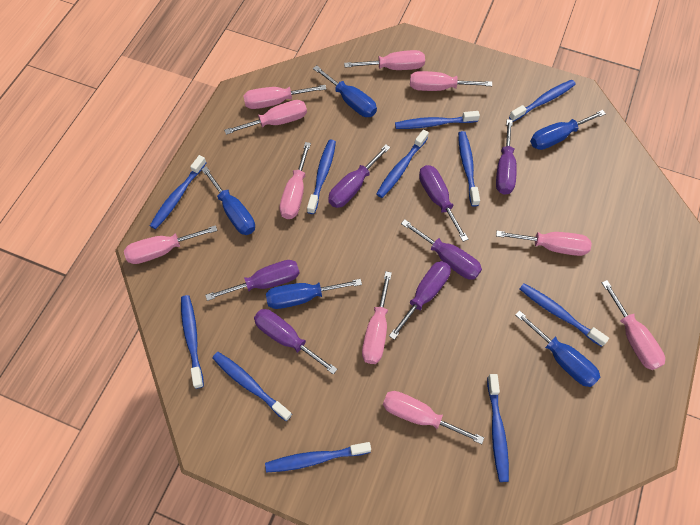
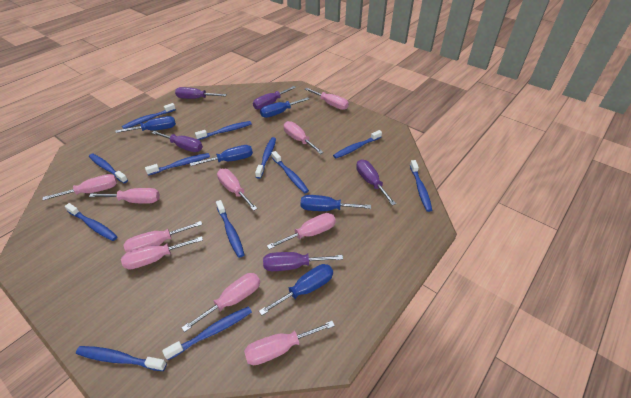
blue toothbrush: 11 -> 12
purple screwdriver: 7 -> 5

